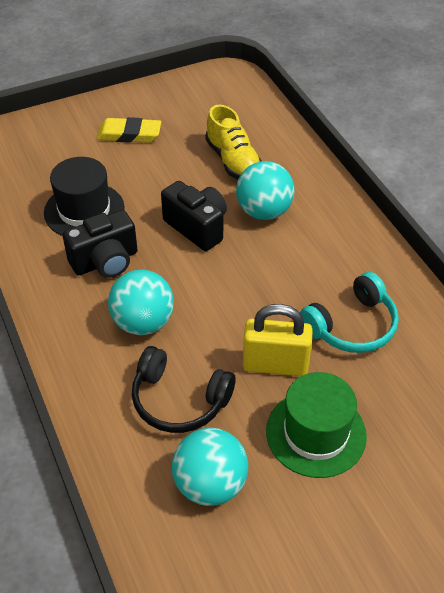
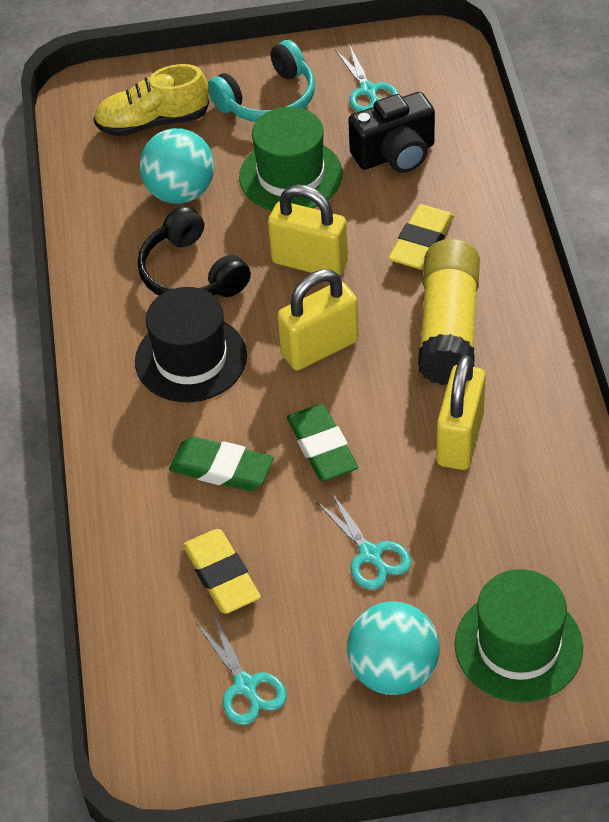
black camera: 2 -> 1
green eraser: 0 -> 2
green hat: 1 -> 2
turquoise ball: 3 -> 2
turquoise scissors: 0 -> 3
yellow eraser: 1 -> 2
yellow glue stick: 0 -> 1
yellow padlock: 1 -> 3

